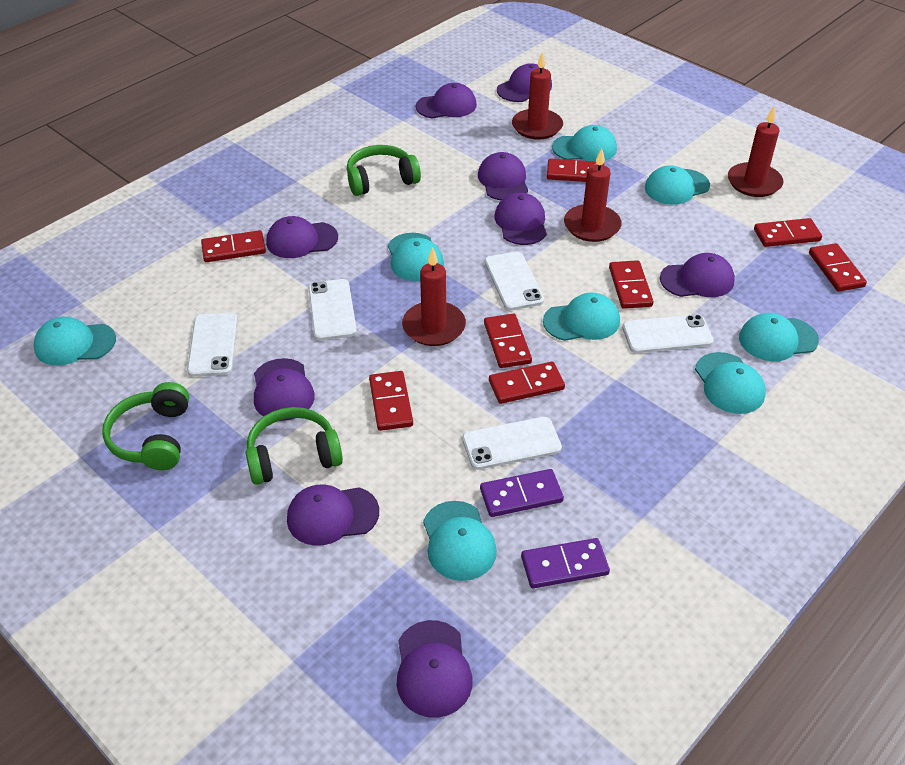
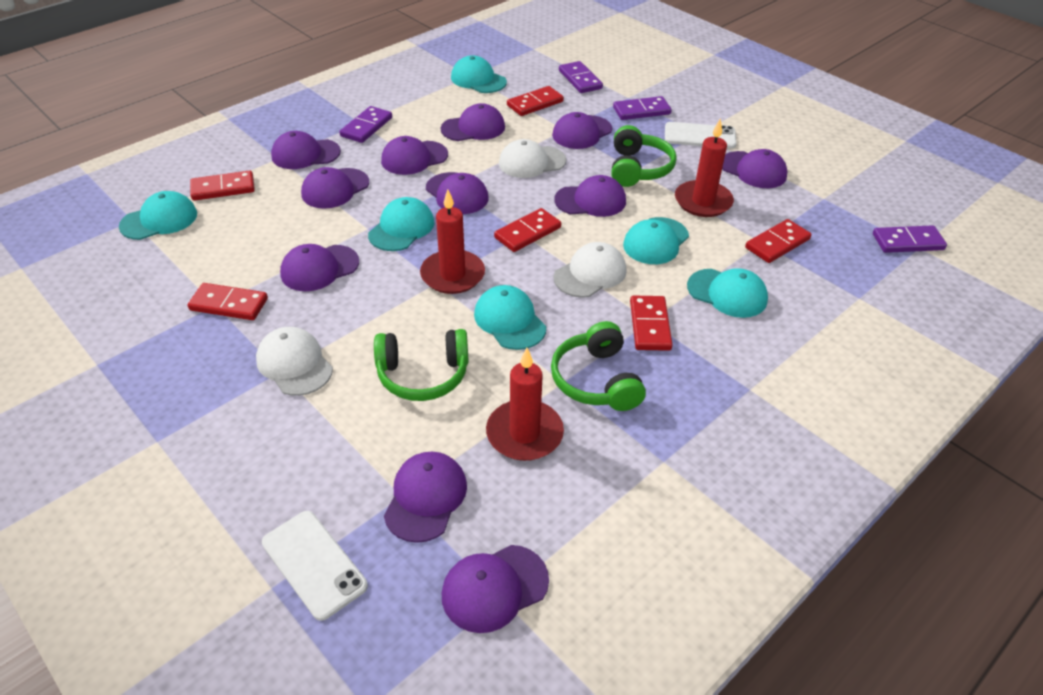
purple cap: 9 -> 11
purple domino: 2 -> 4
red candle: 4 -> 3
red domino: 8 -> 6
turquoise cap: 8 -> 6
white cap: 0 -> 3
white phone: 5 -> 2

